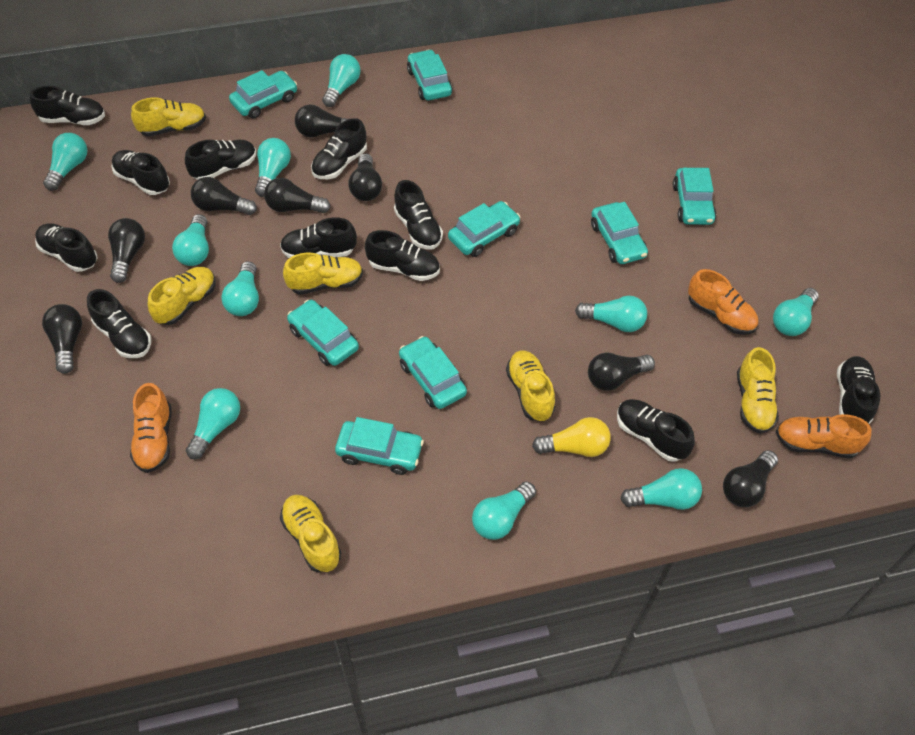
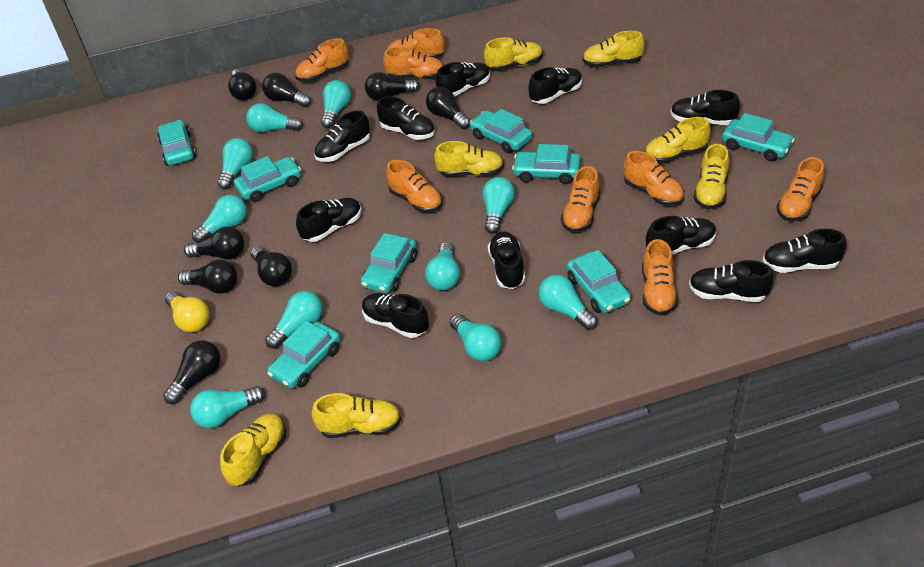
orange shoe: 3 -> 8
yellow shoe: 6 -> 7

